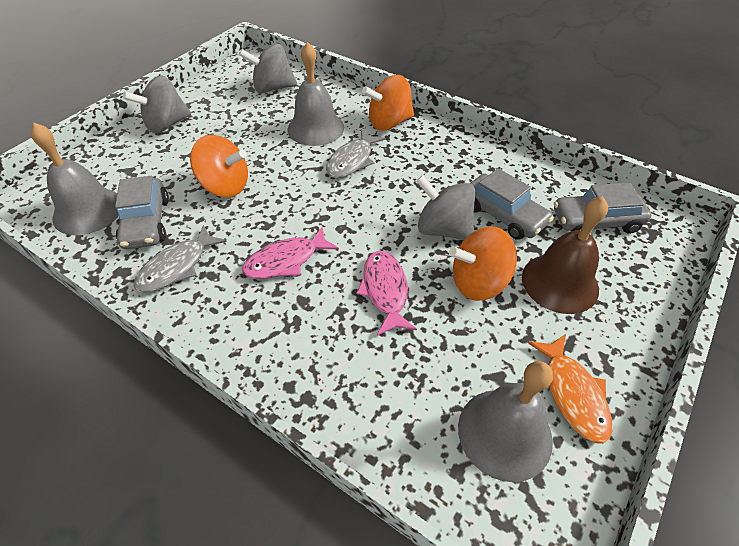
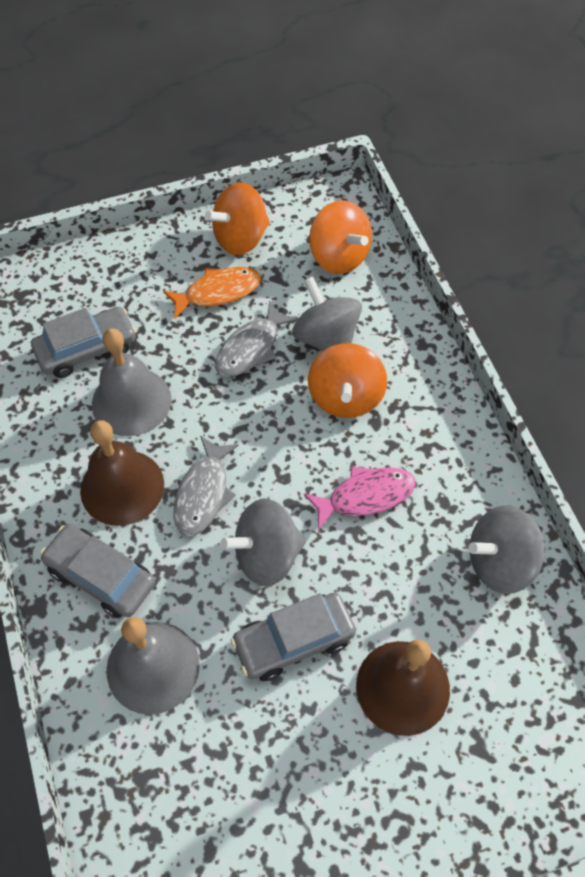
brown bell: 1 -> 2
grey bell: 3 -> 2
pink fish: 2 -> 1

